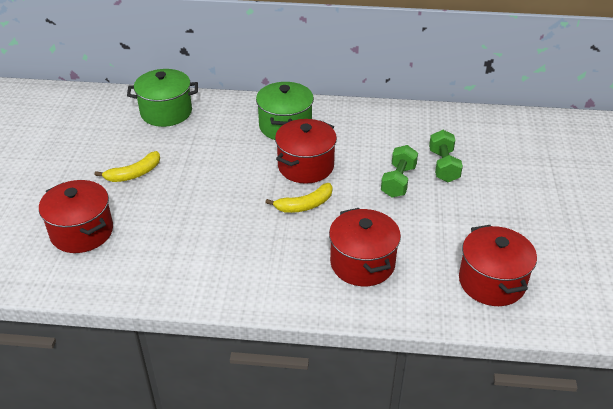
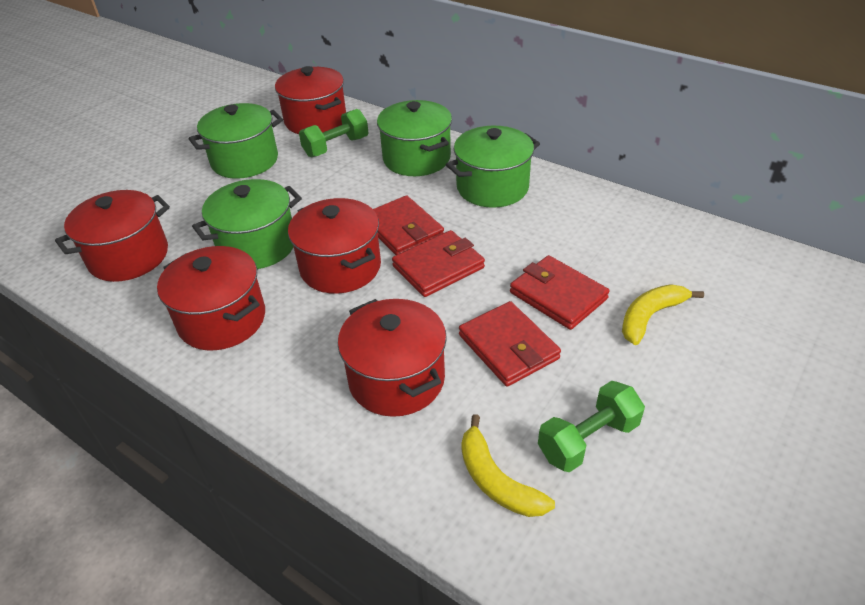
green pot: 2 -> 4
red pot: 4 -> 5
red wallet: 0 -> 4

